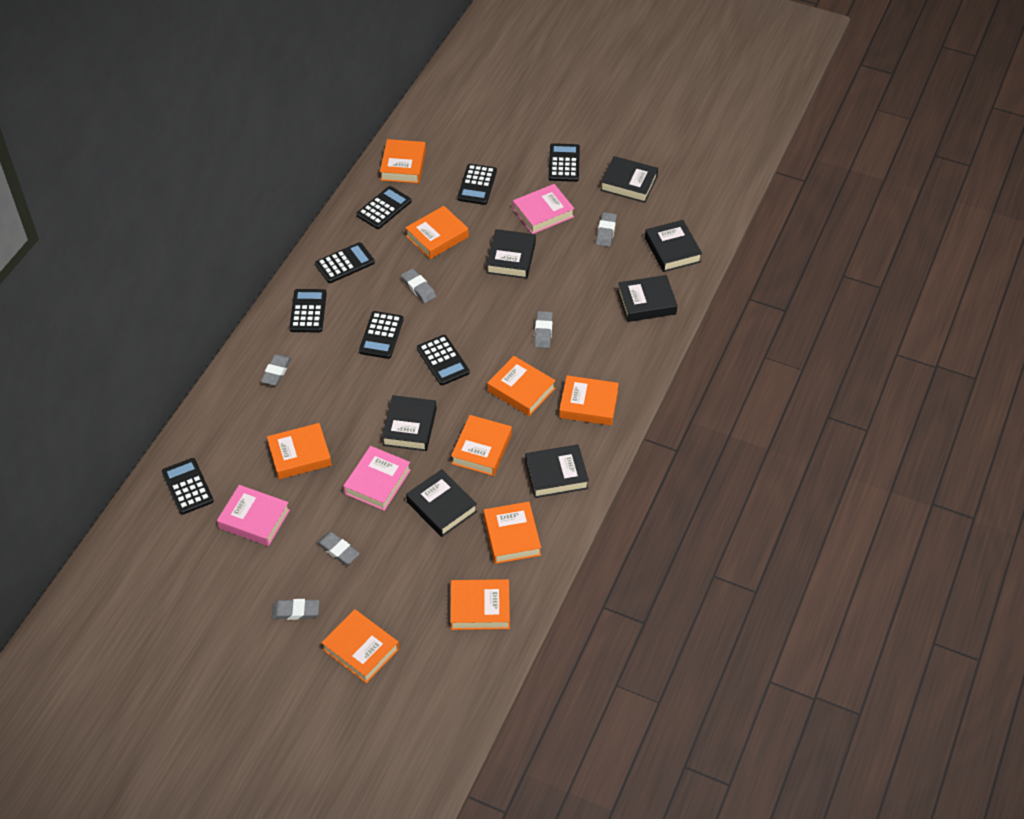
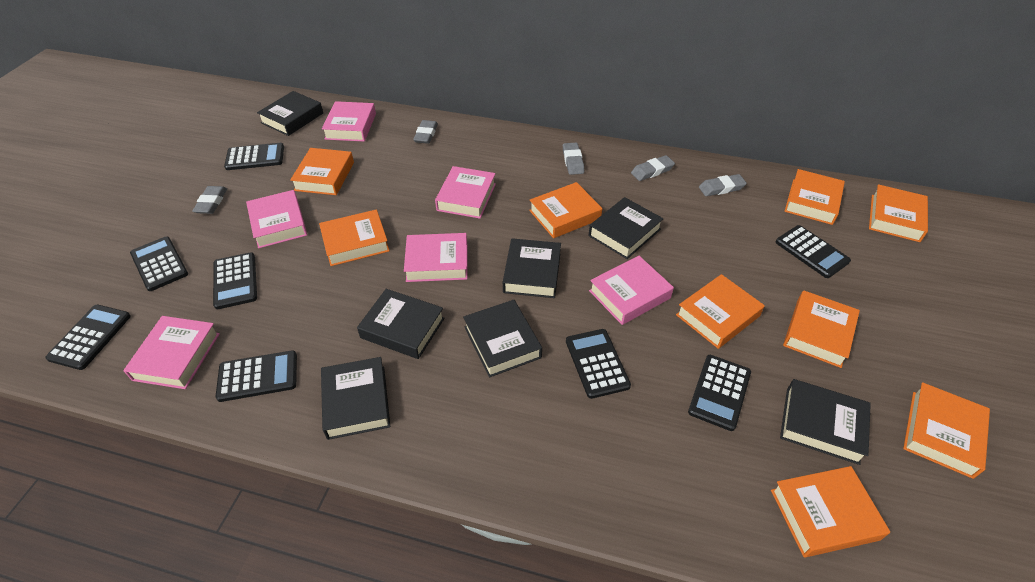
grey eraser: 6 -> 5
pink book: 3 -> 6

